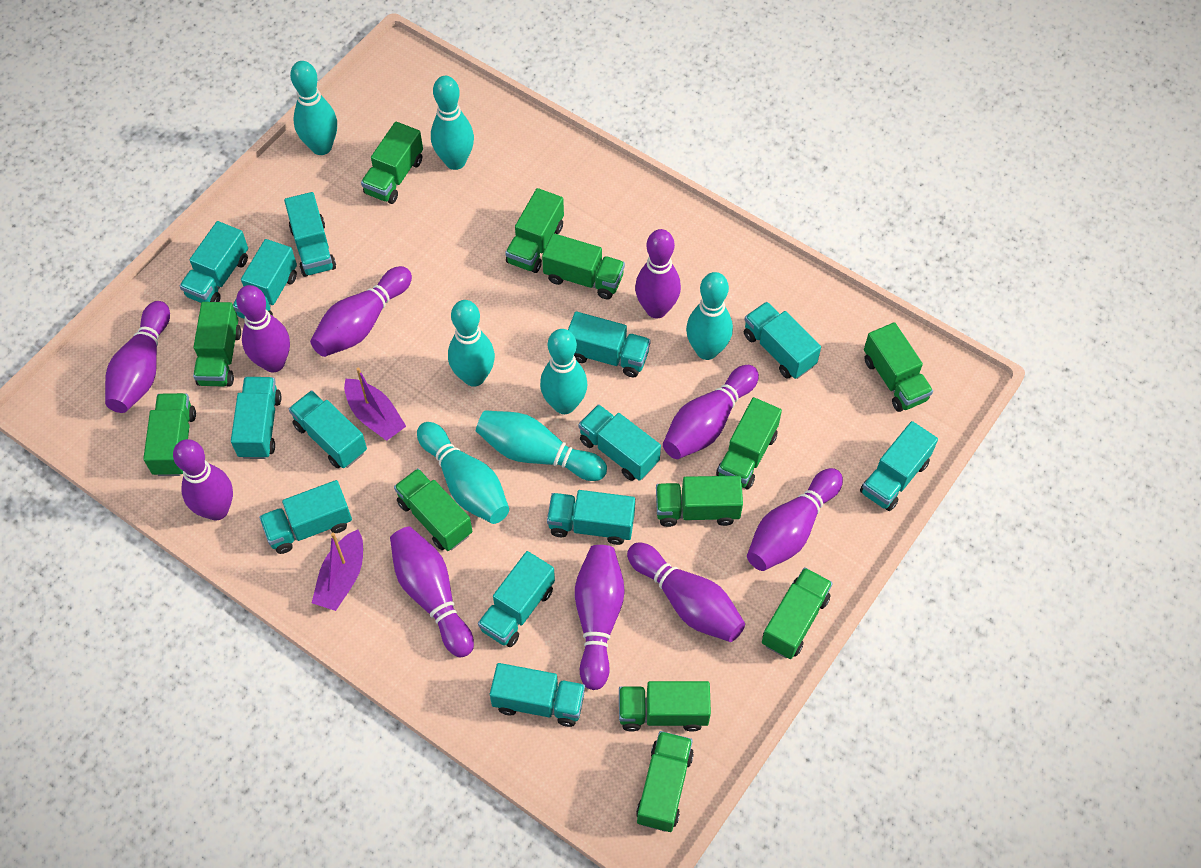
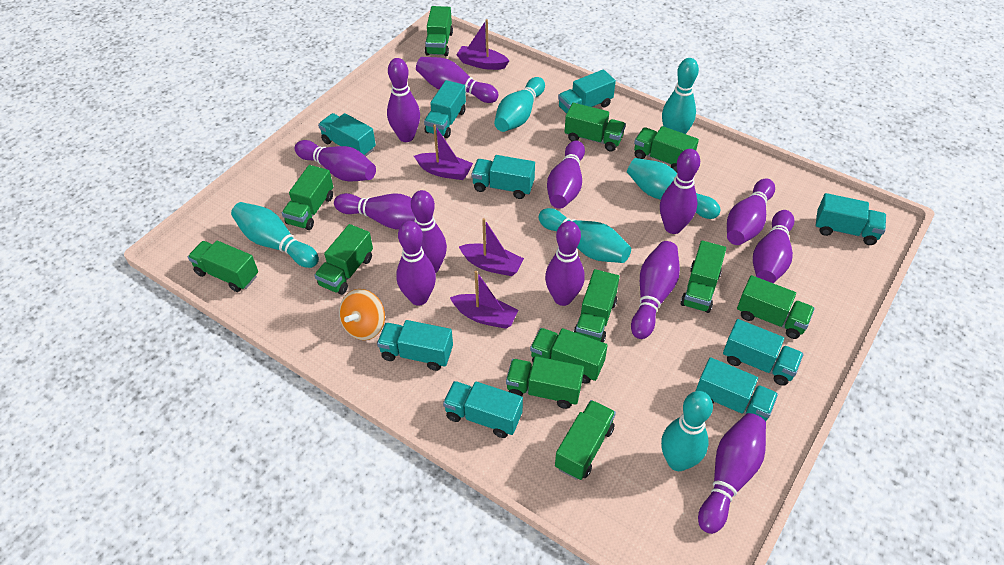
orange spinning top: 0 -> 1
purple boat: 2 -> 4
purple bowling pin: 10 -> 13
turquoise bowling pin: 7 -> 6
turquoise truck: 13 -> 9

